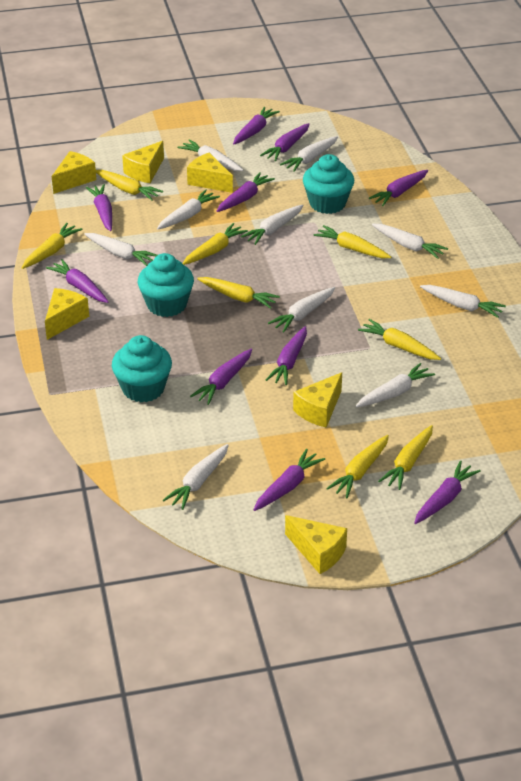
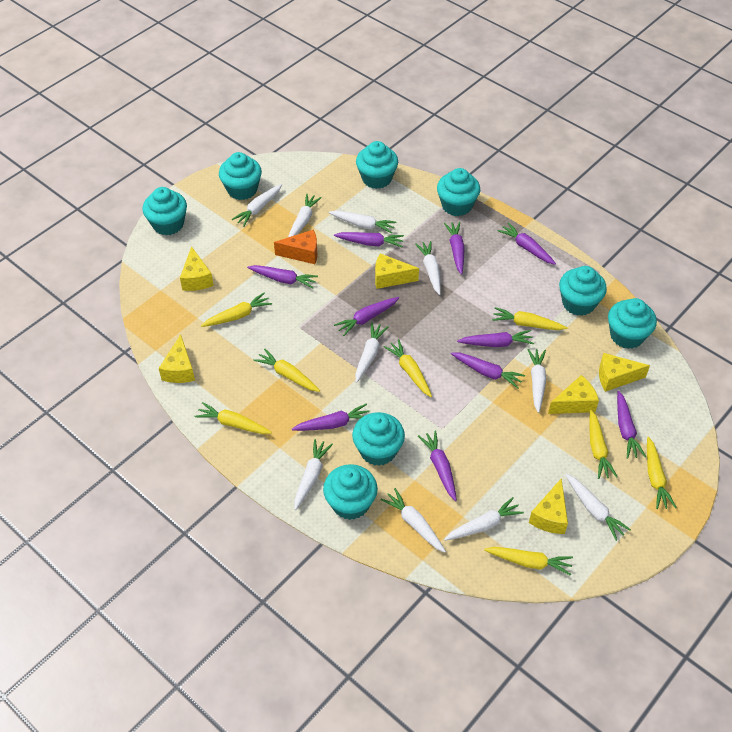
orange cheese: 0 -> 1
turquoise cupcake: 3 -> 8

